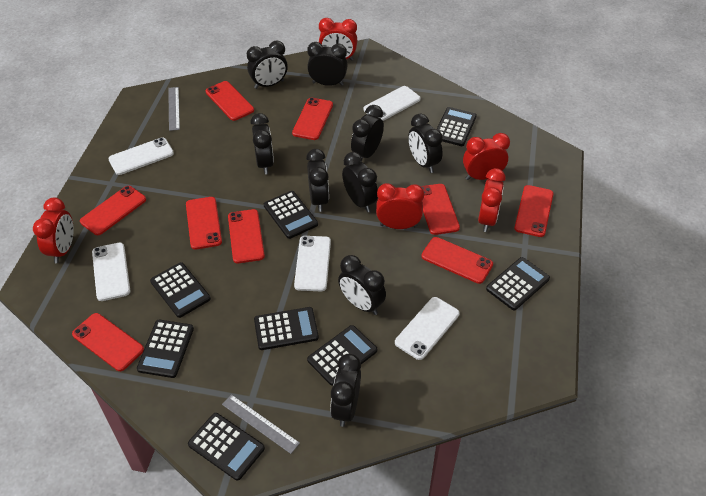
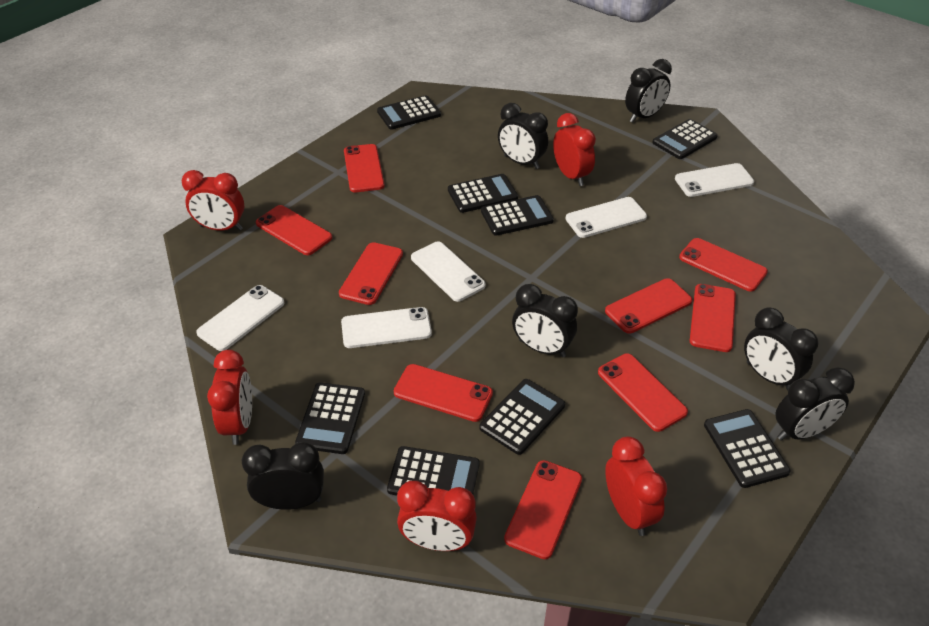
black clock: 9 -> 6
grey ruler: 2 -> 0

